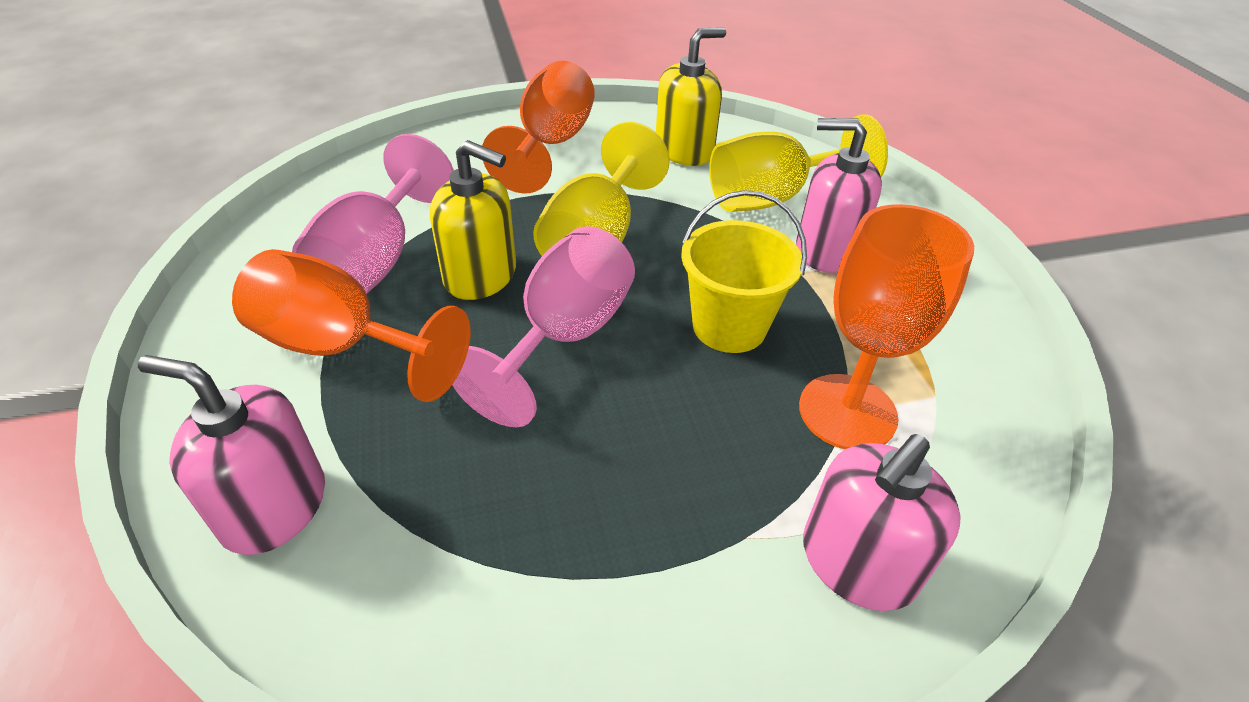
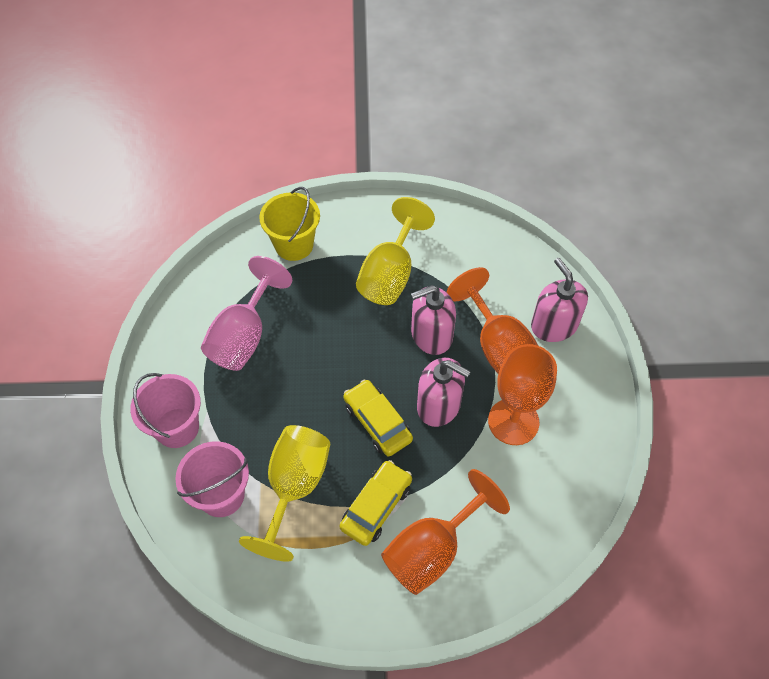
pink bucket: 0 -> 2
pink goblet: 2 -> 1
yellow car: 0 -> 2
yellow soap dispenser: 2 -> 0

